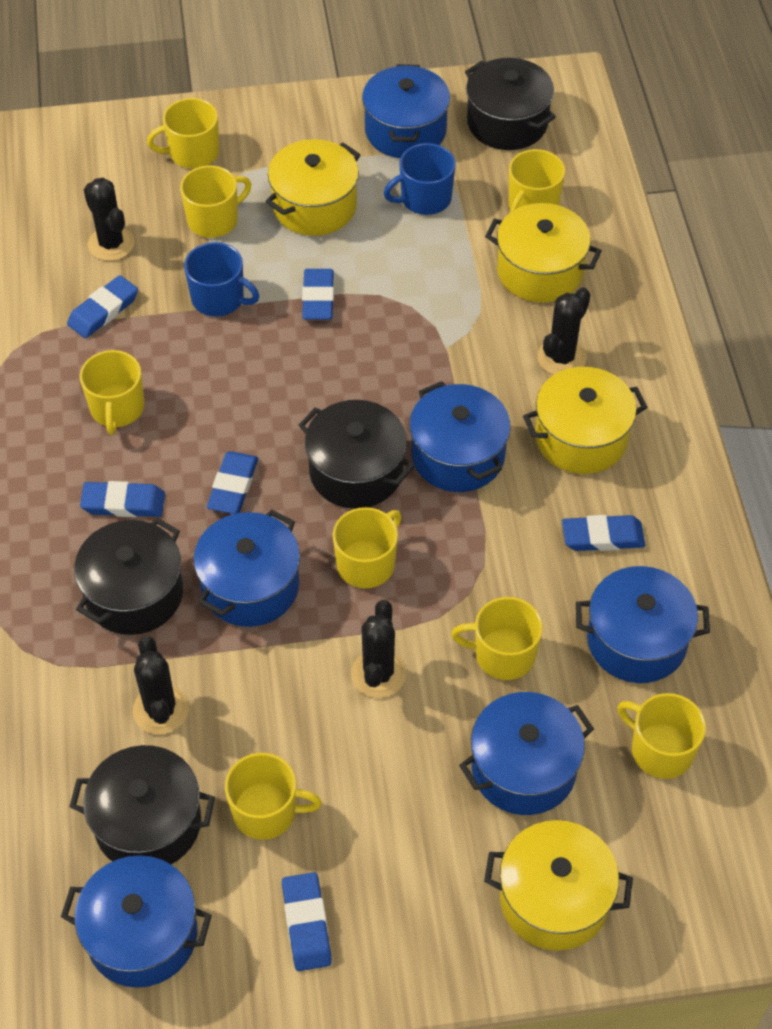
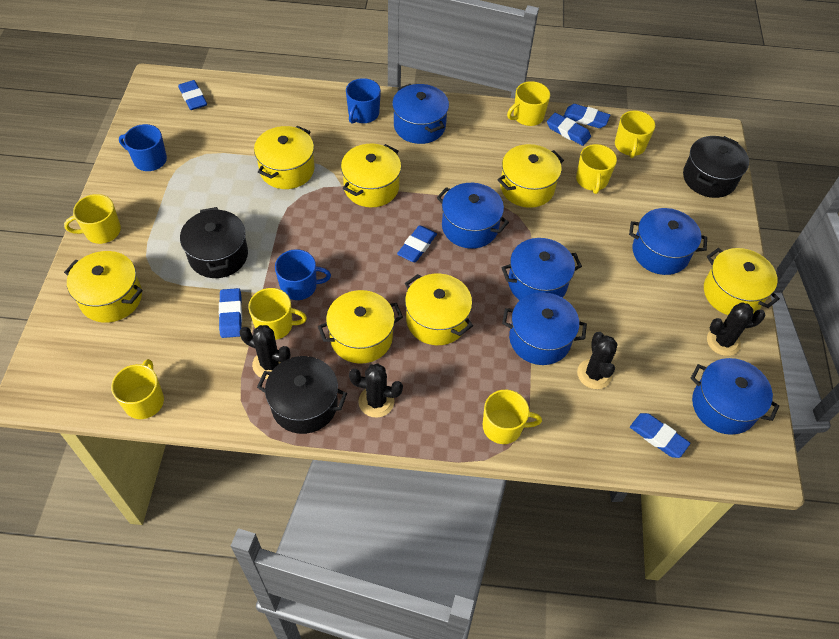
black pot: 4 -> 3
blue mug: 2 -> 3
yellow mug: 8 -> 7
yellow pot: 4 -> 7

